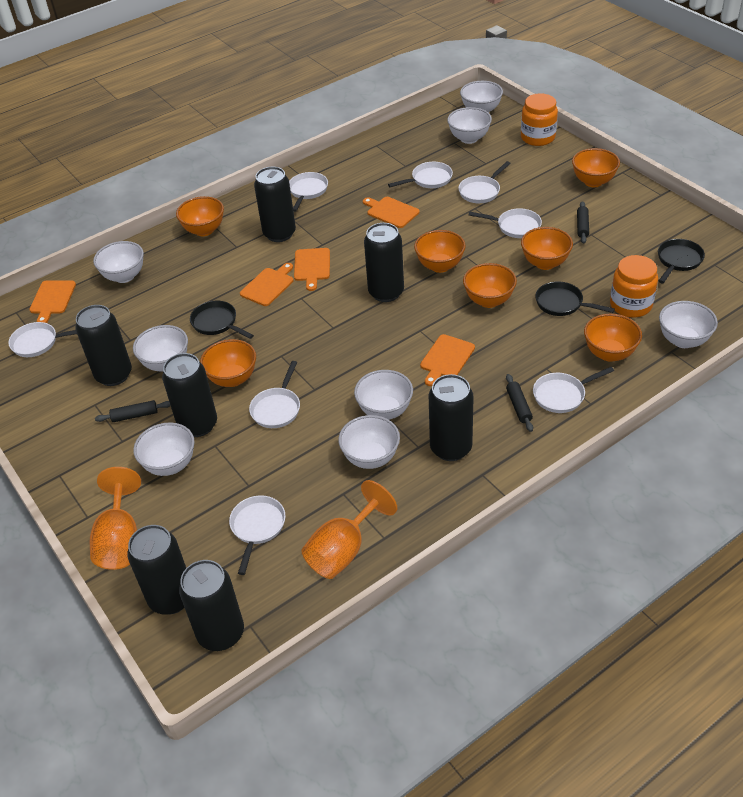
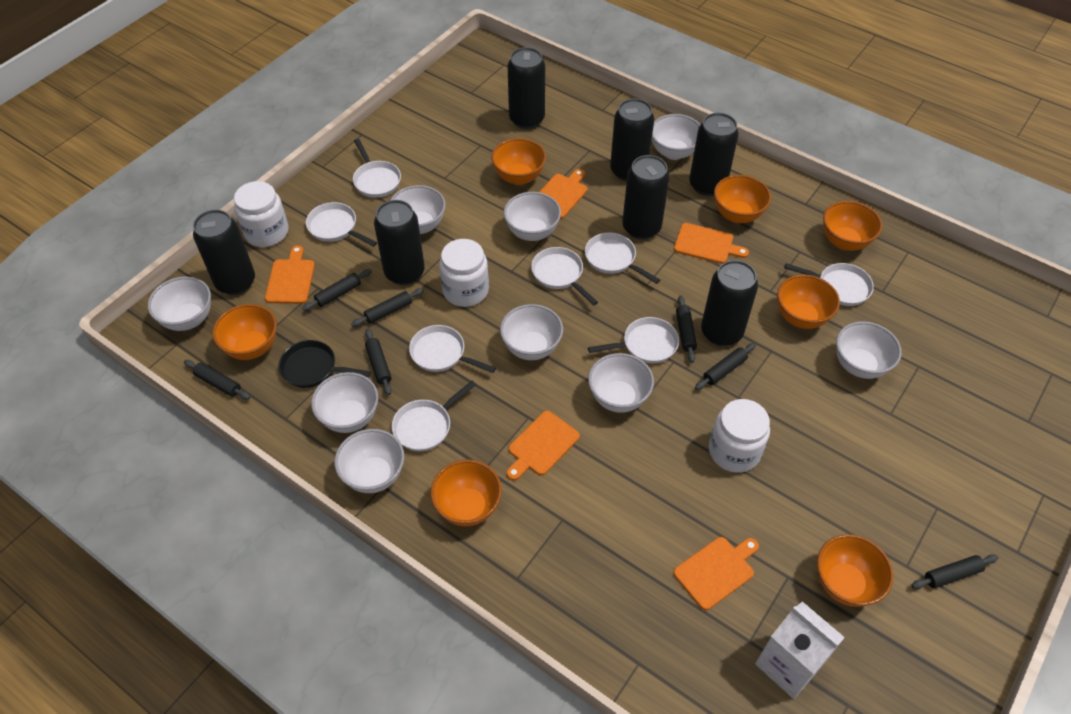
black pan: 3 -> 1
black rolling pin: 3 -> 7
orange goblet: 2 -> 0
orange jar: 2 -> 0
white bowl: 8 -> 9
white carton: 0 -> 1
white jar: 0 -> 3

